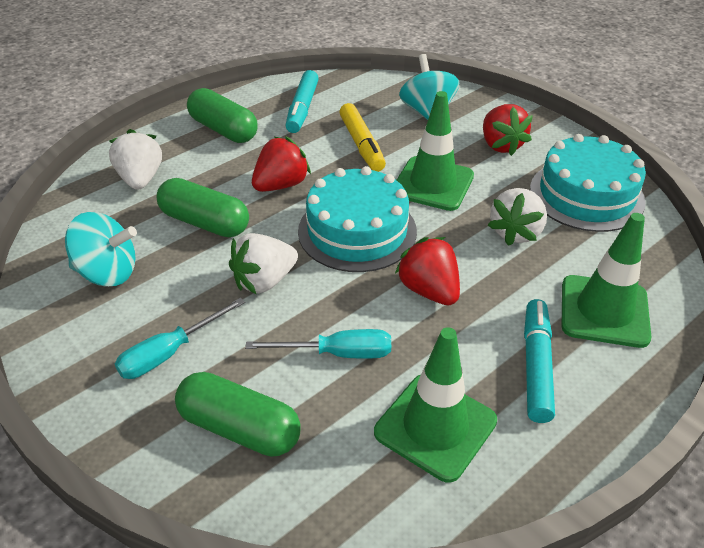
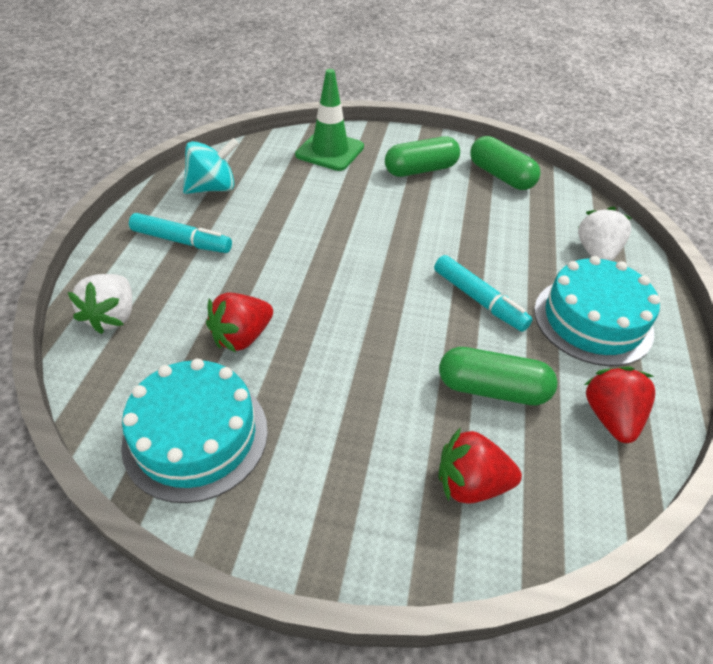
green traffic cone: 3 -> 1
turquoise screwdriver: 2 -> 0
turquoise spinning top: 2 -> 1
white strawberry: 3 -> 2
yellow marker: 1 -> 0

